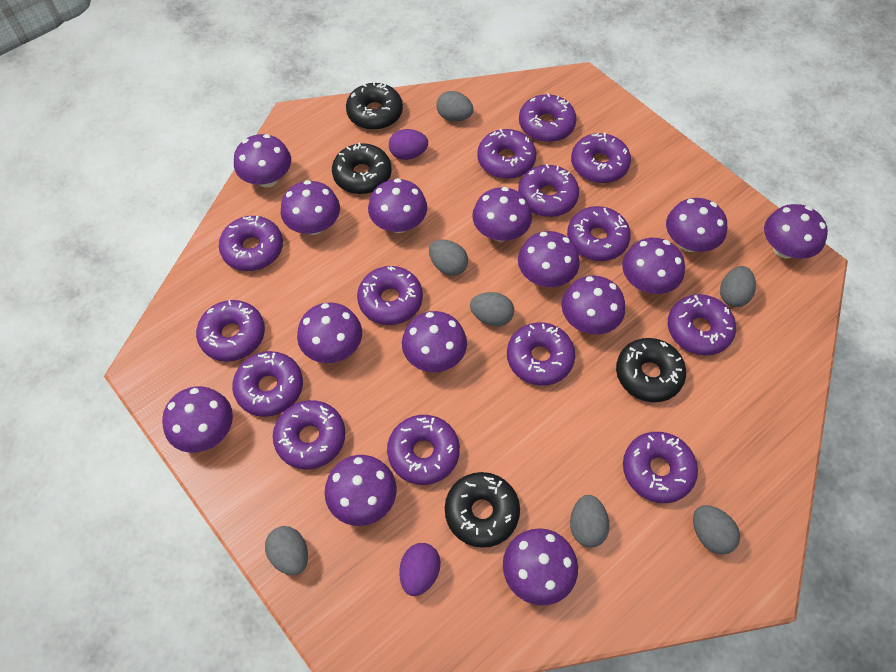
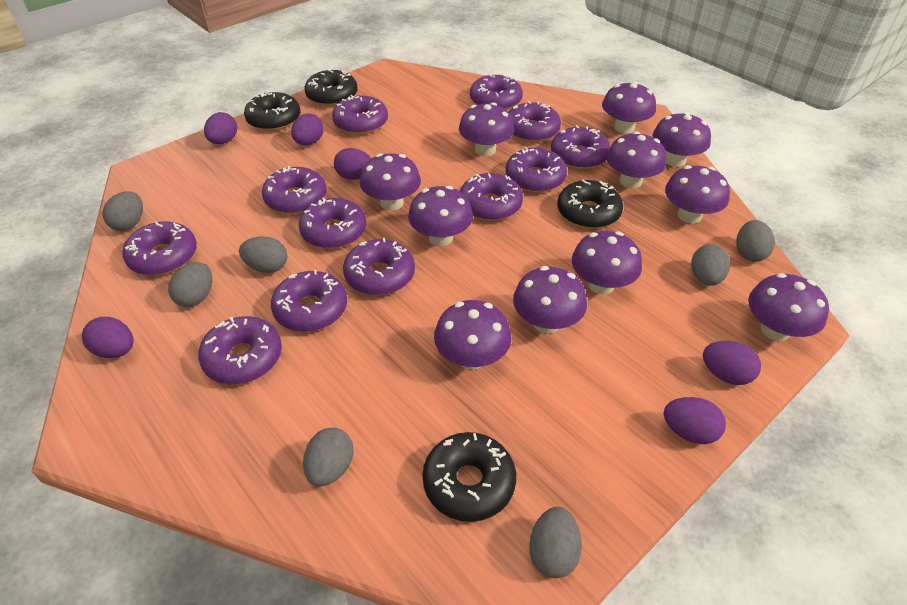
purple donut: 14 -> 12
purple egg: 2 -> 6
purple mushroom: 14 -> 11

